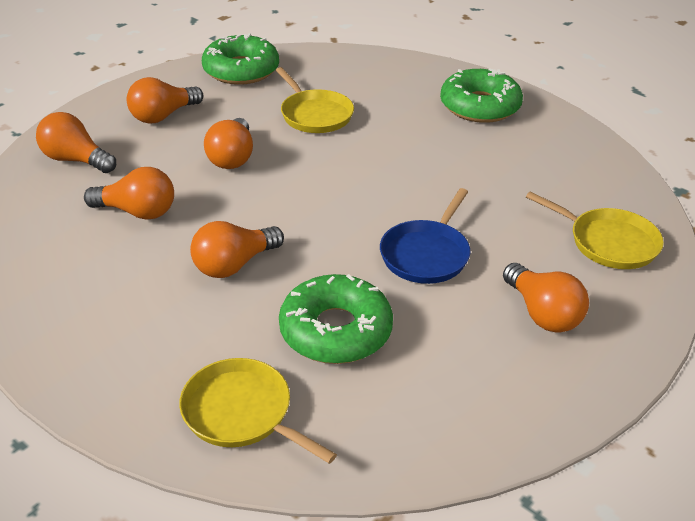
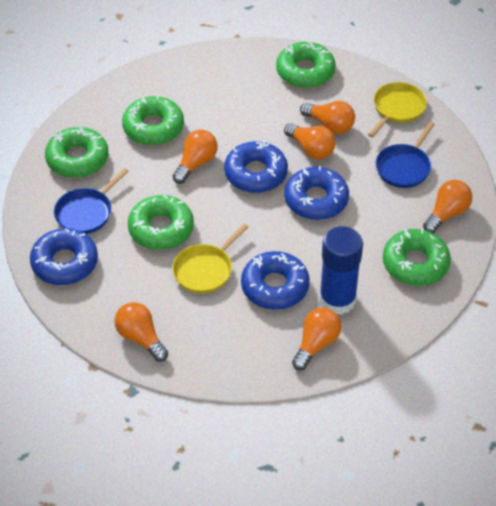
blue donut: 0 -> 4
blue glue stick: 0 -> 1
blue pan: 1 -> 2
green donut: 3 -> 5
yellow pan: 3 -> 2

